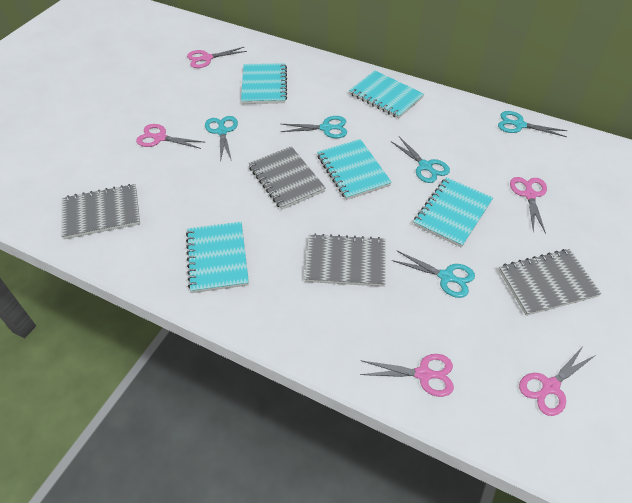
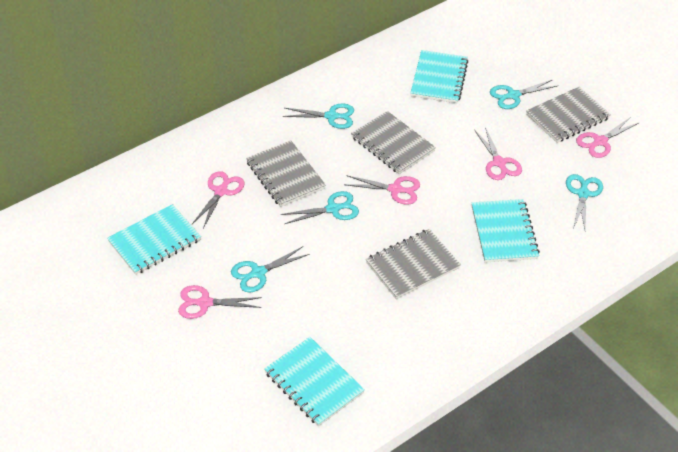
turquoise notebook: 5 -> 4

